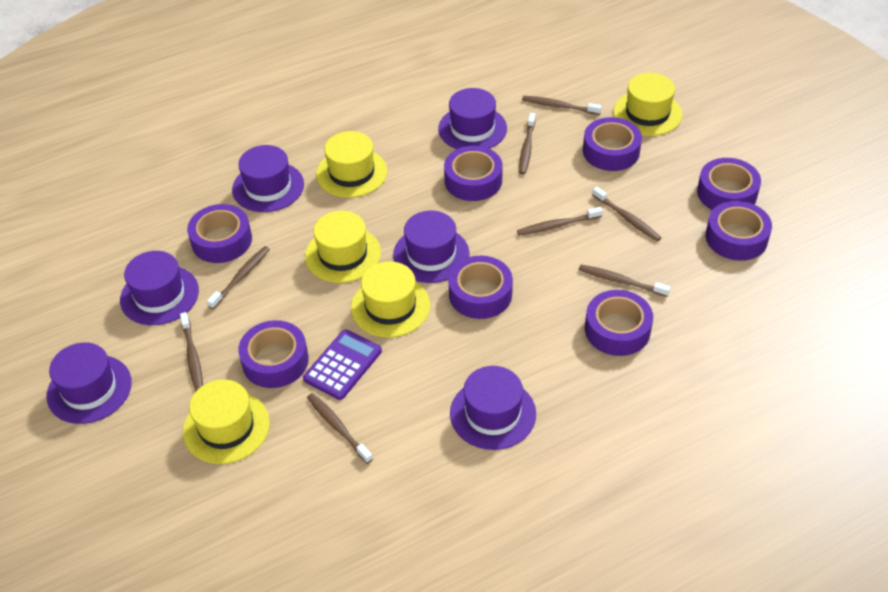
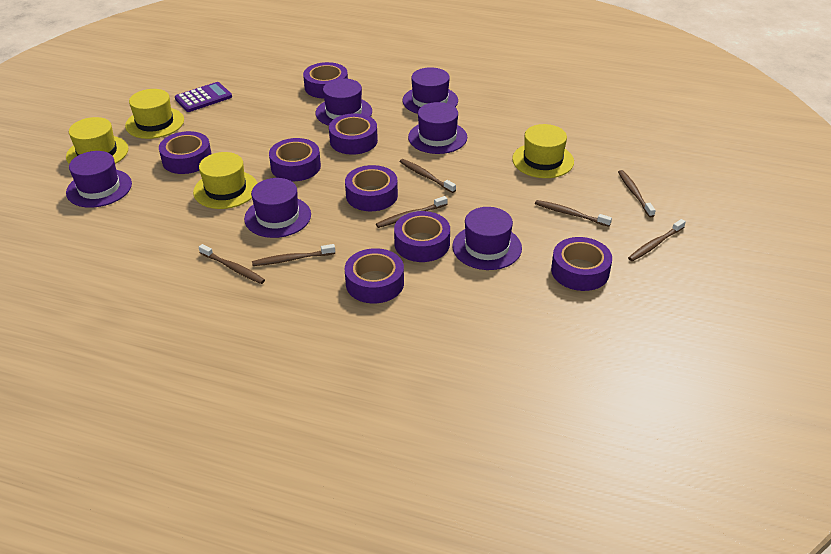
brown toothbrush: 8 -> 7
yellow hat: 5 -> 4

